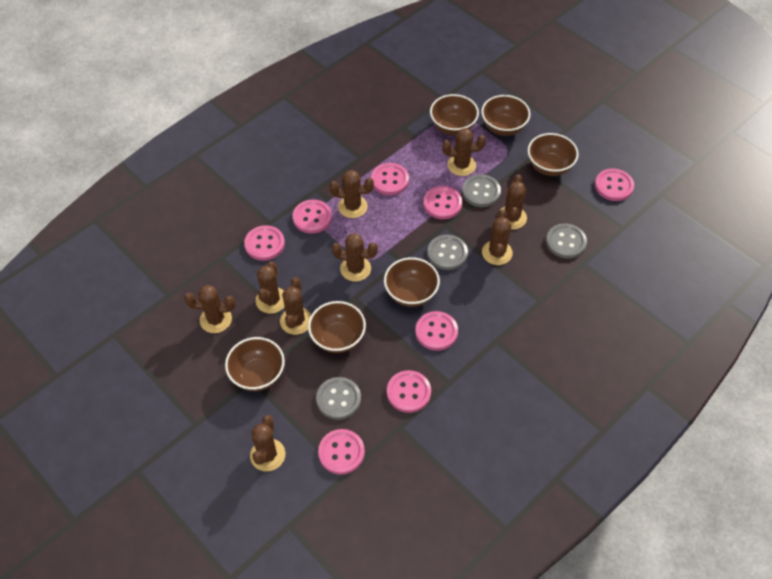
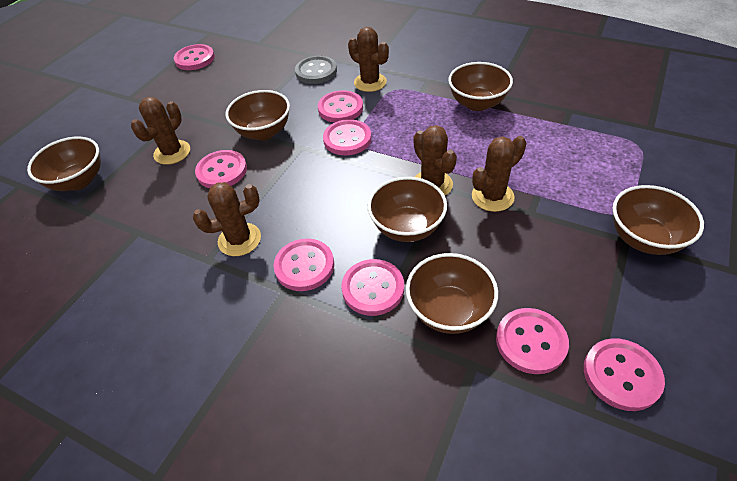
brown cactus: 9 -> 5
grey button: 4 -> 1

